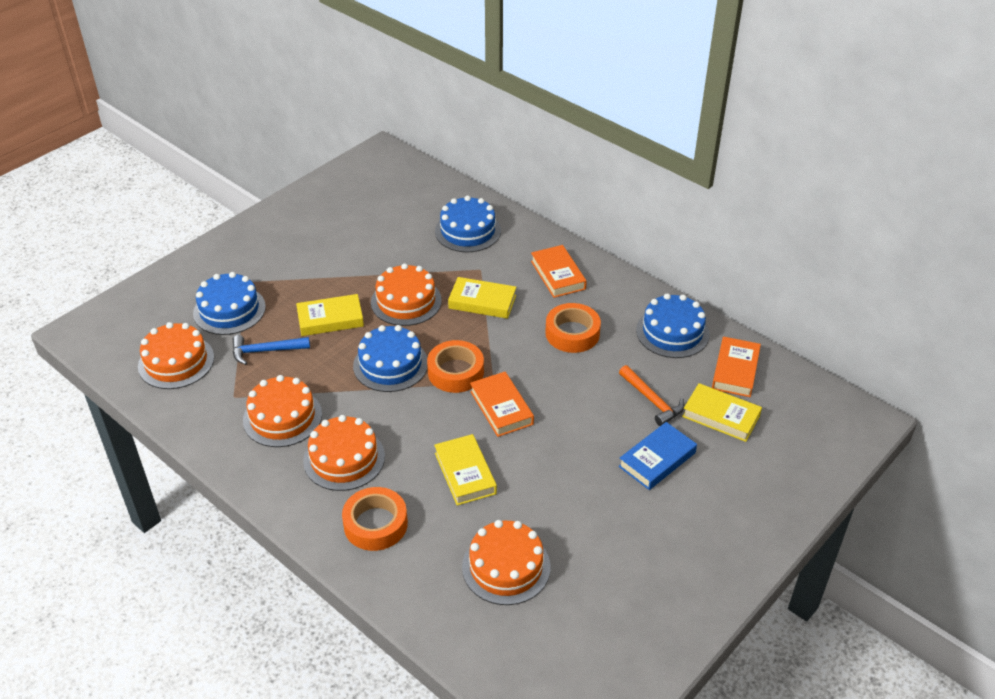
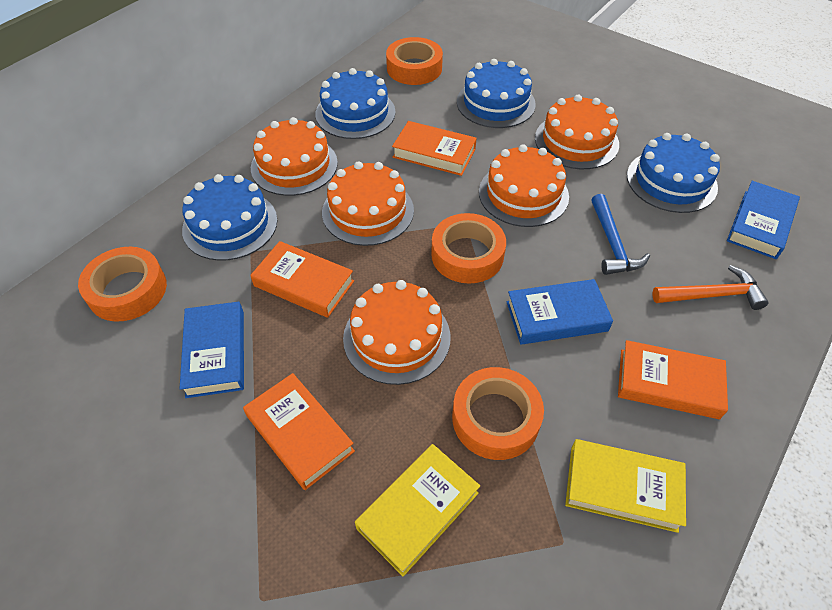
blue book: 1 -> 3
orange book: 3 -> 4
orange tape: 3 -> 4
yellow book: 4 -> 2

